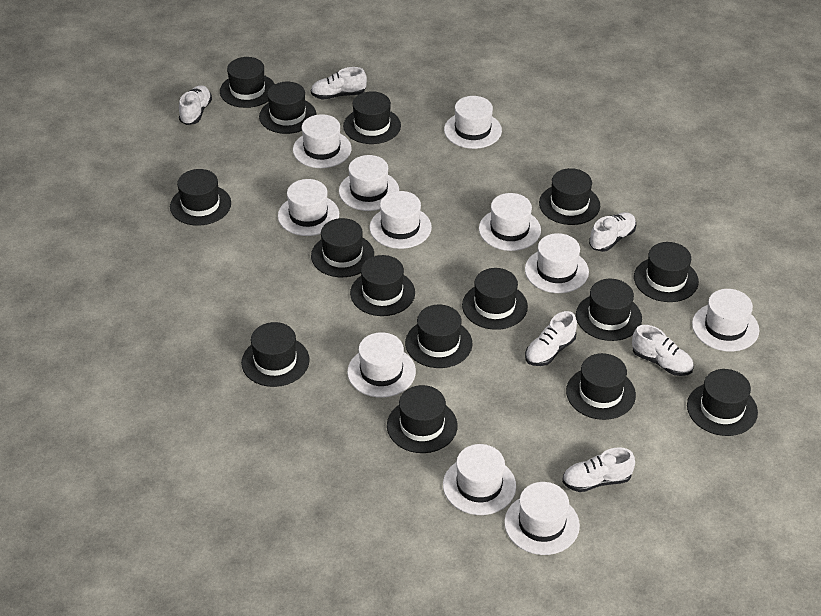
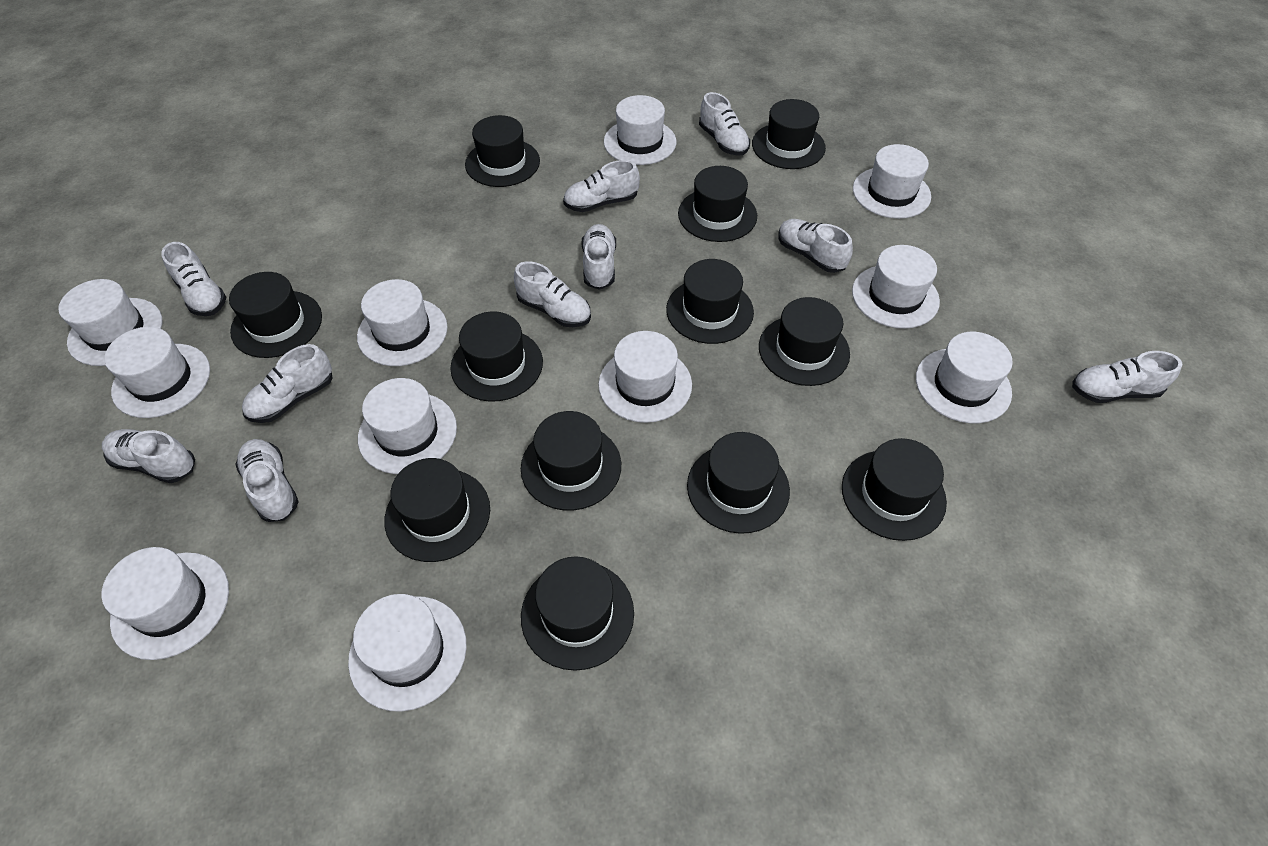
black hat: 15 -> 12
white shoe: 6 -> 10

